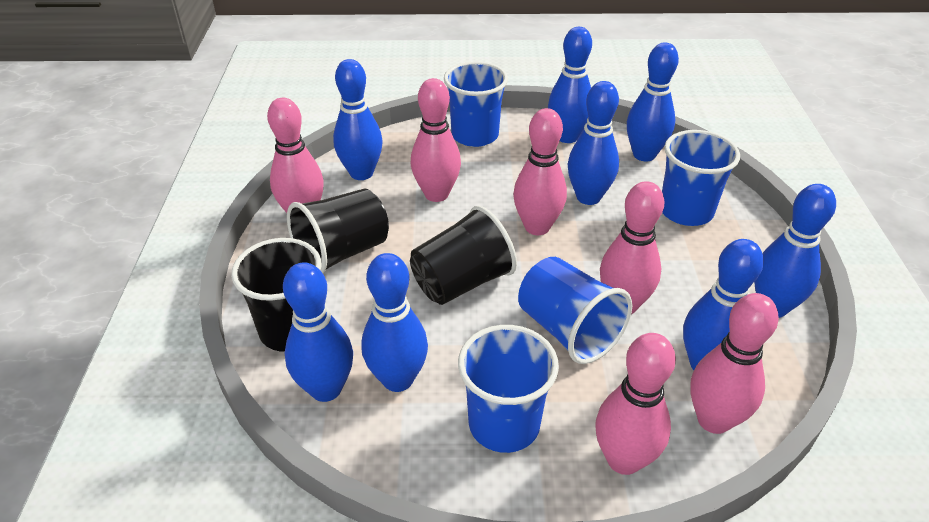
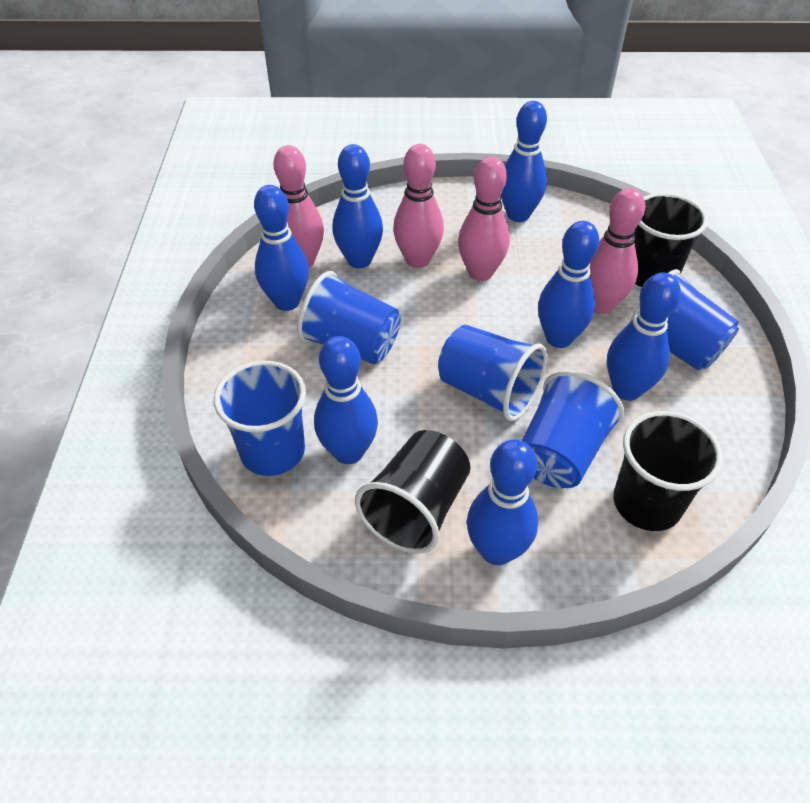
blue bowling pin: 8 -> 7
blue cup: 4 -> 5
pink bowling pin: 6 -> 4

